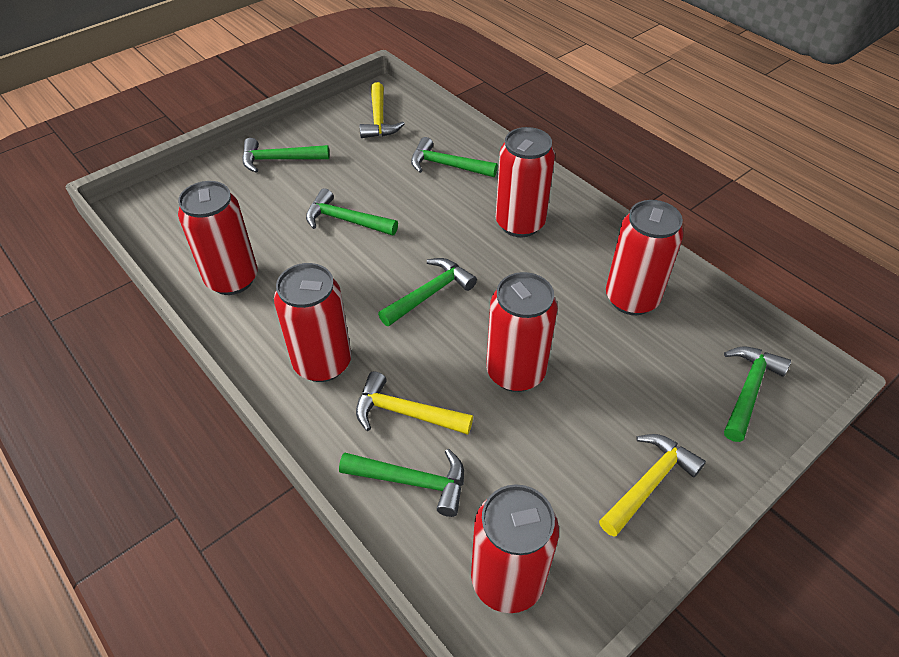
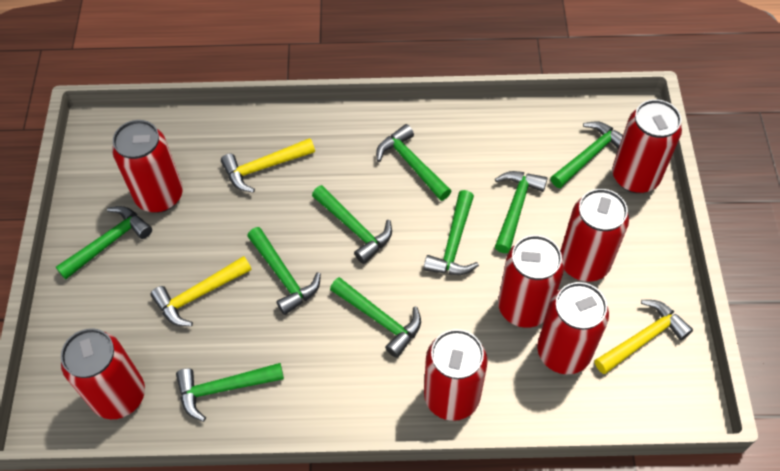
green hammer: 6 -> 9
red can: 6 -> 7

